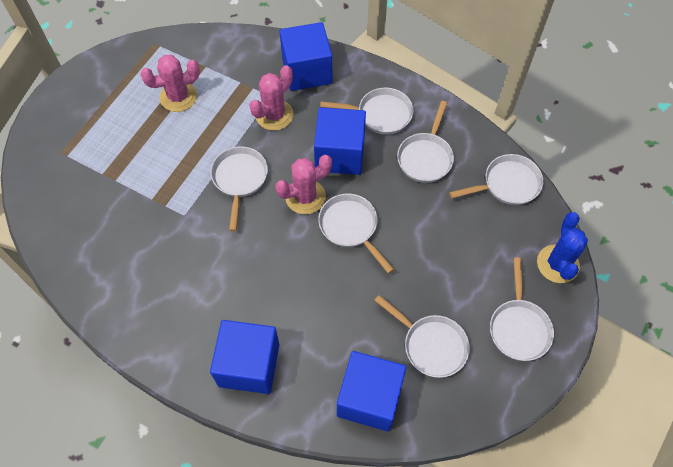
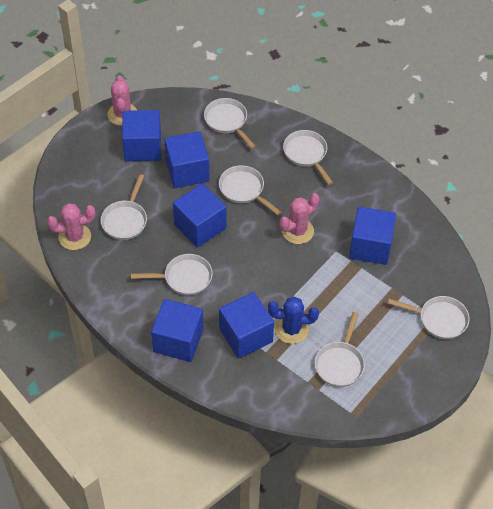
blue cube: 4 -> 6

